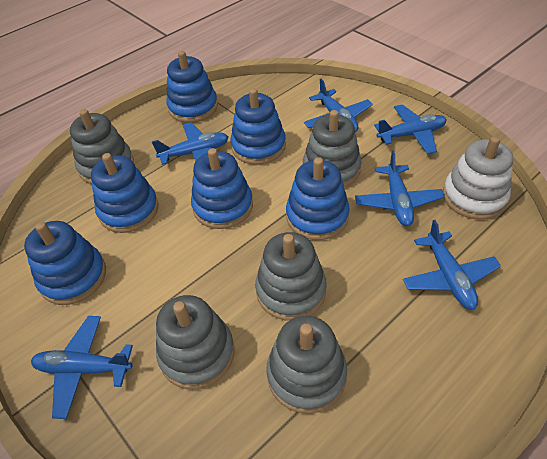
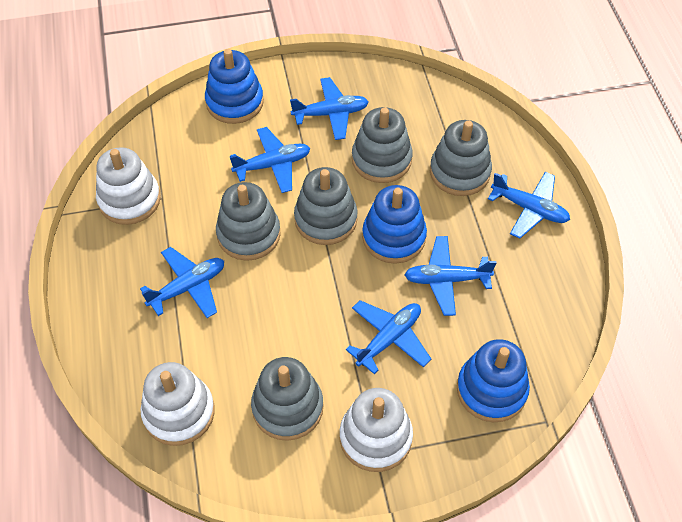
blue stacking toy: 6 -> 3
white stacking toy: 1 -> 3

